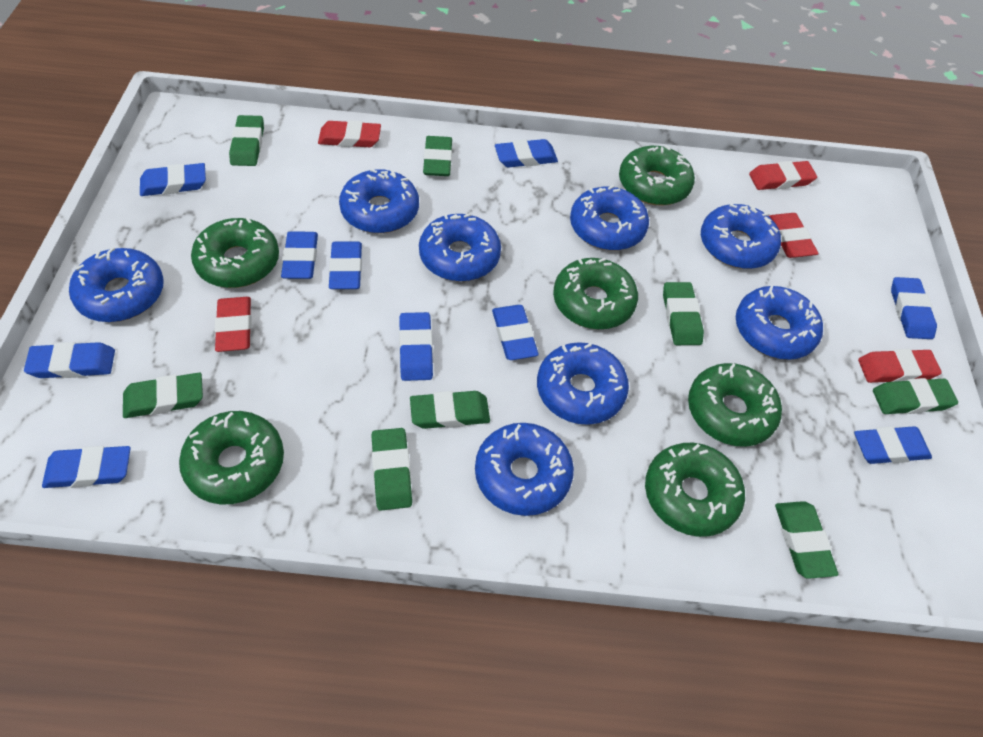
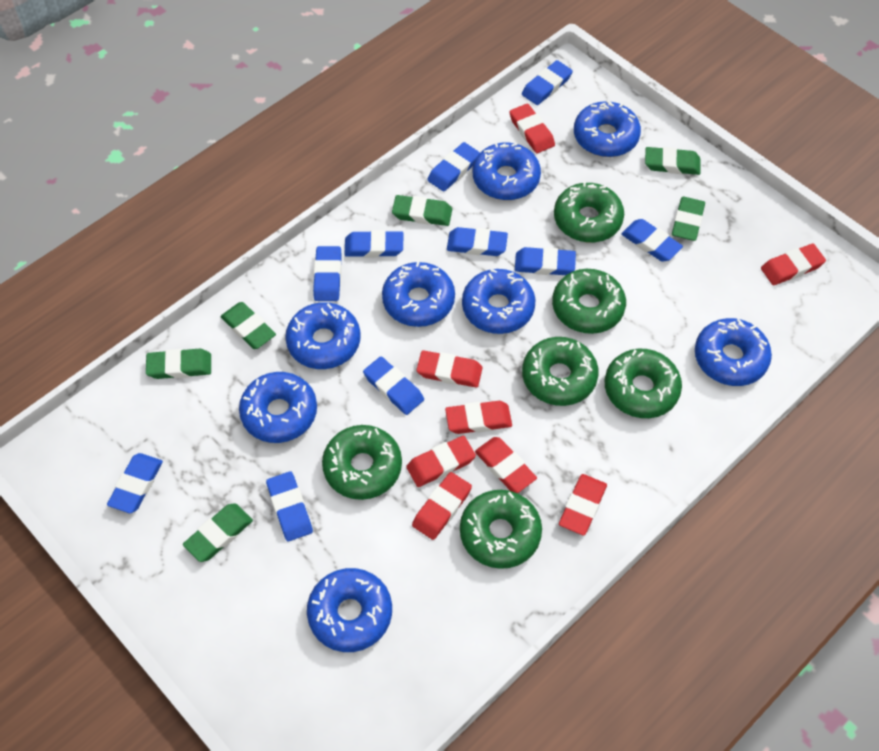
green eraser: 8 -> 6
red eraser: 5 -> 8

